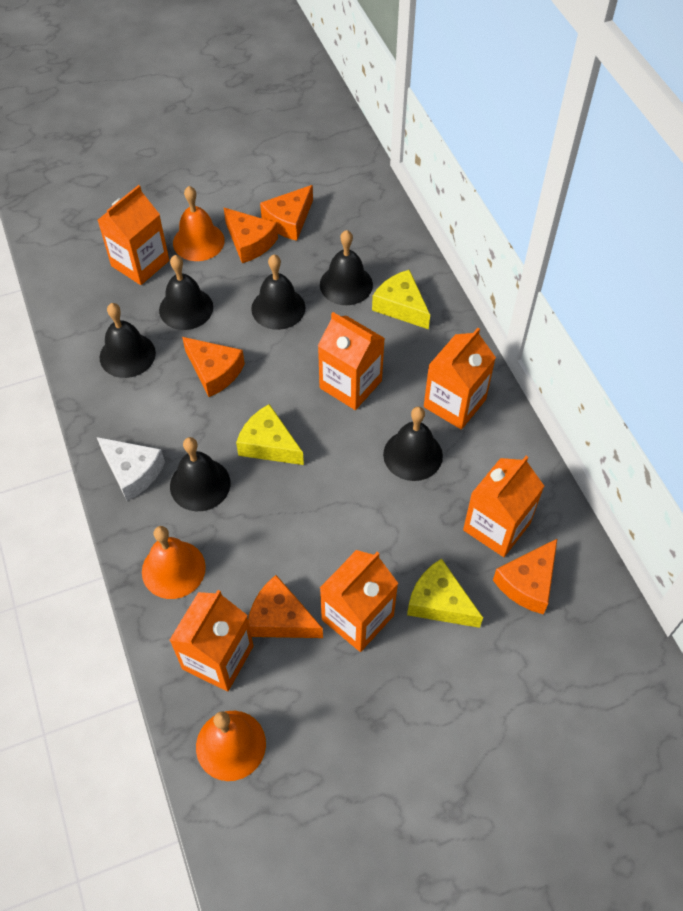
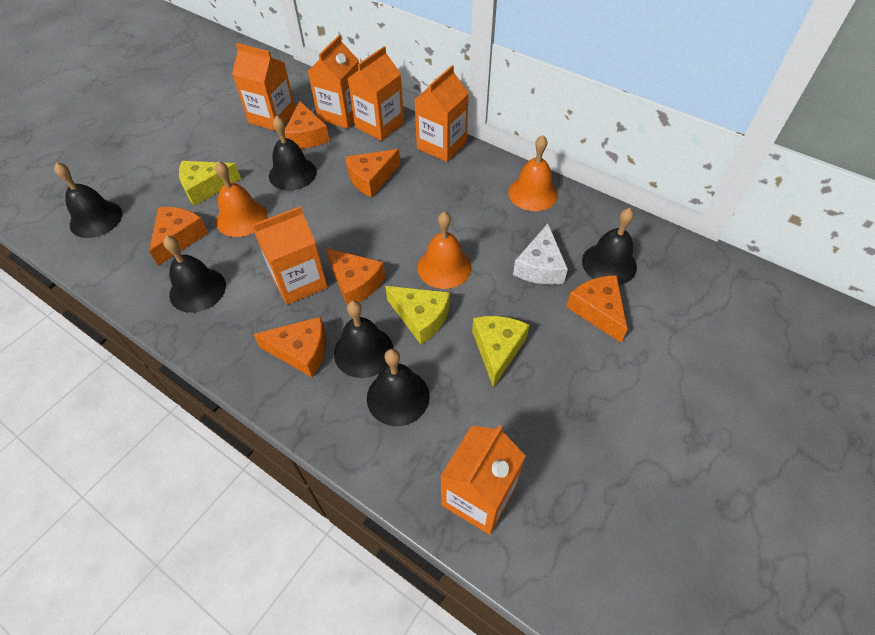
orange cheese: 5 -> 6

